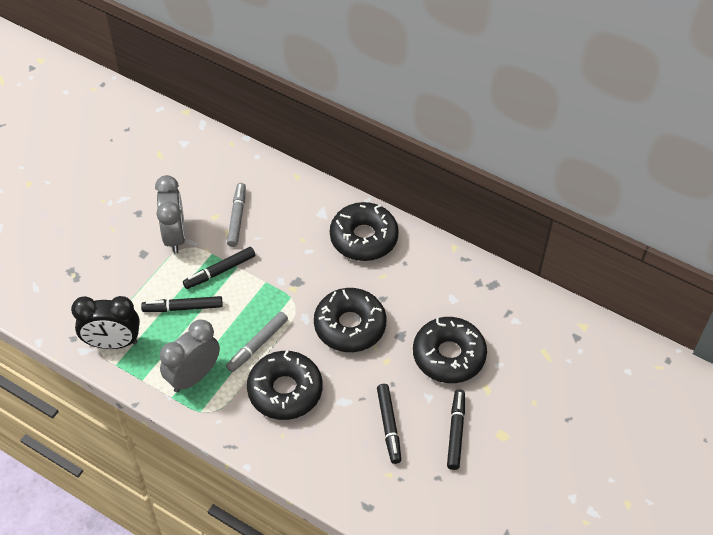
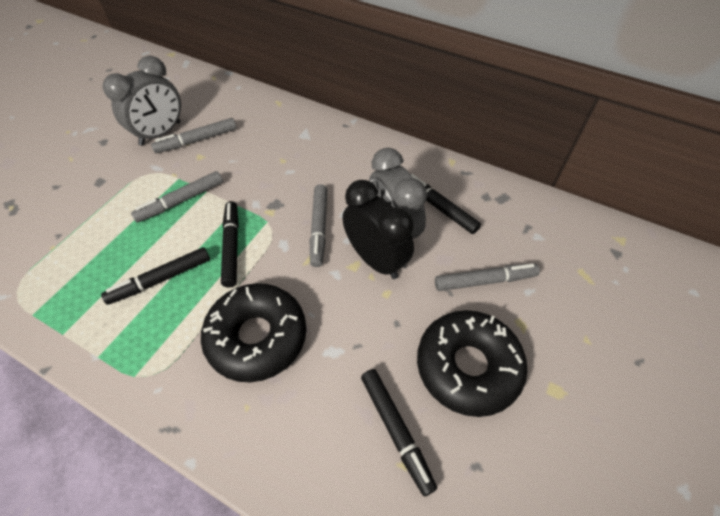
black donut: 4 -> 2
grey marker: 2 -> 4

